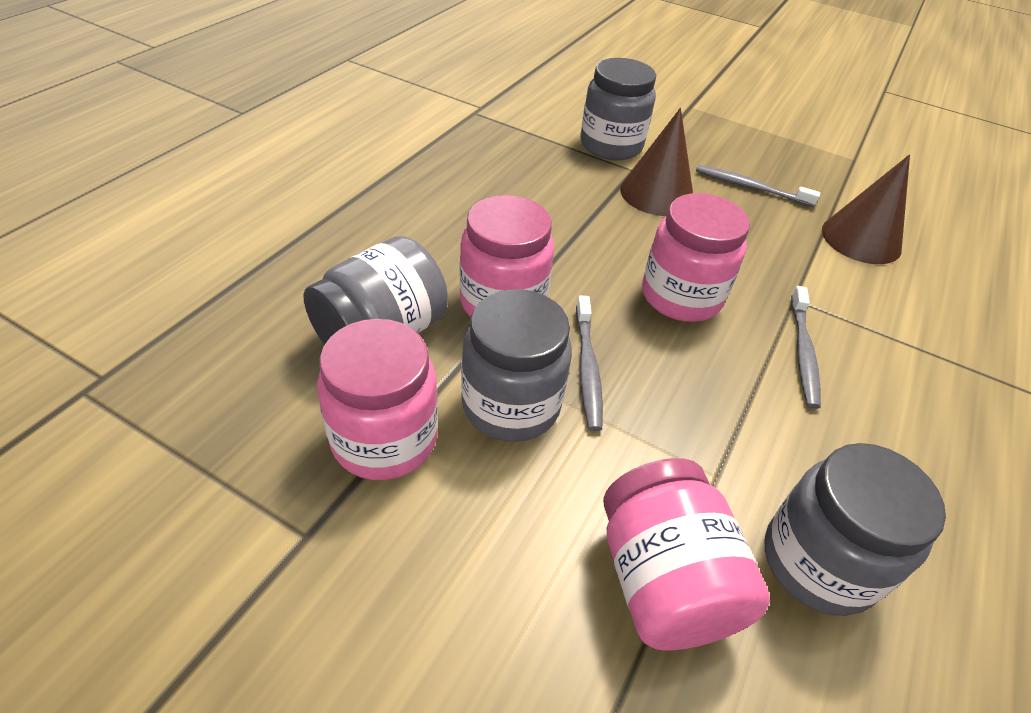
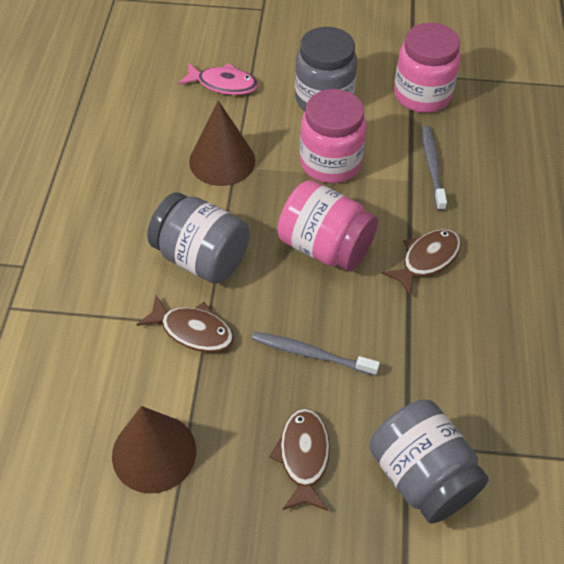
brown fish: 0 -> 3
grey jar: 4 -> 3
grey toothbrush: 3 -> 2
pink fish: 0 -> 1
pink jar: 4 -> 3

